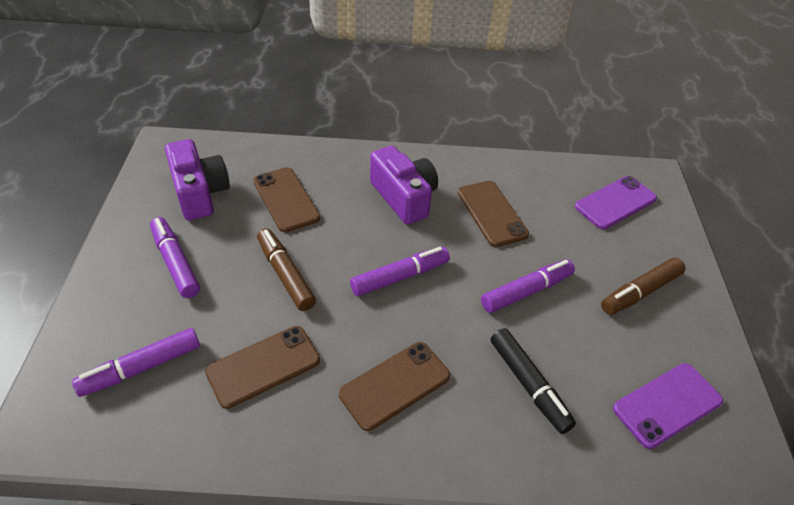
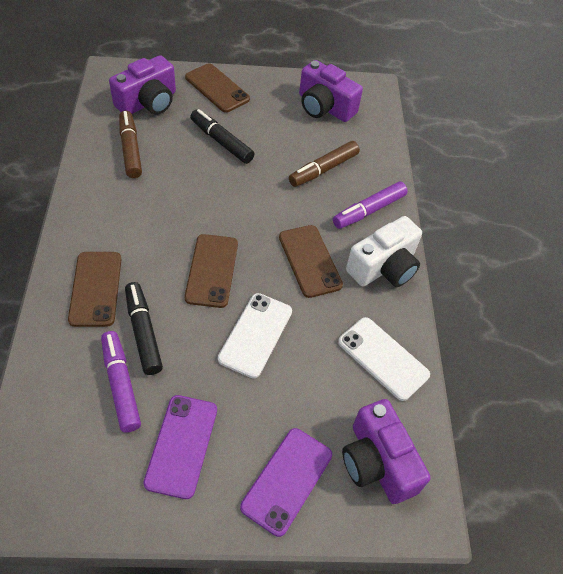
black marker: 1 -> 2
purple camera: 2 -> 3
purple marker: 4 -> 2
white camera: 0 -> 1
white phone: 0 -> 2

